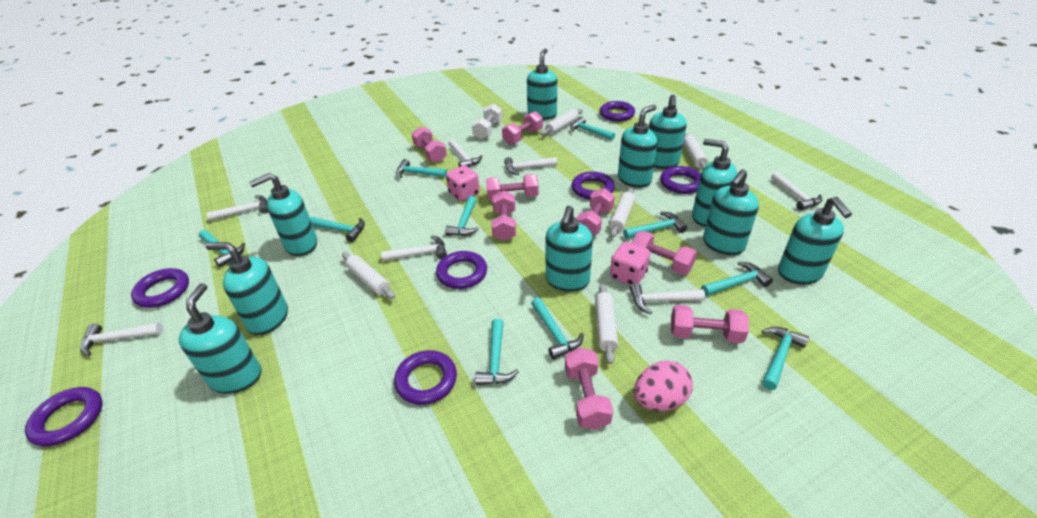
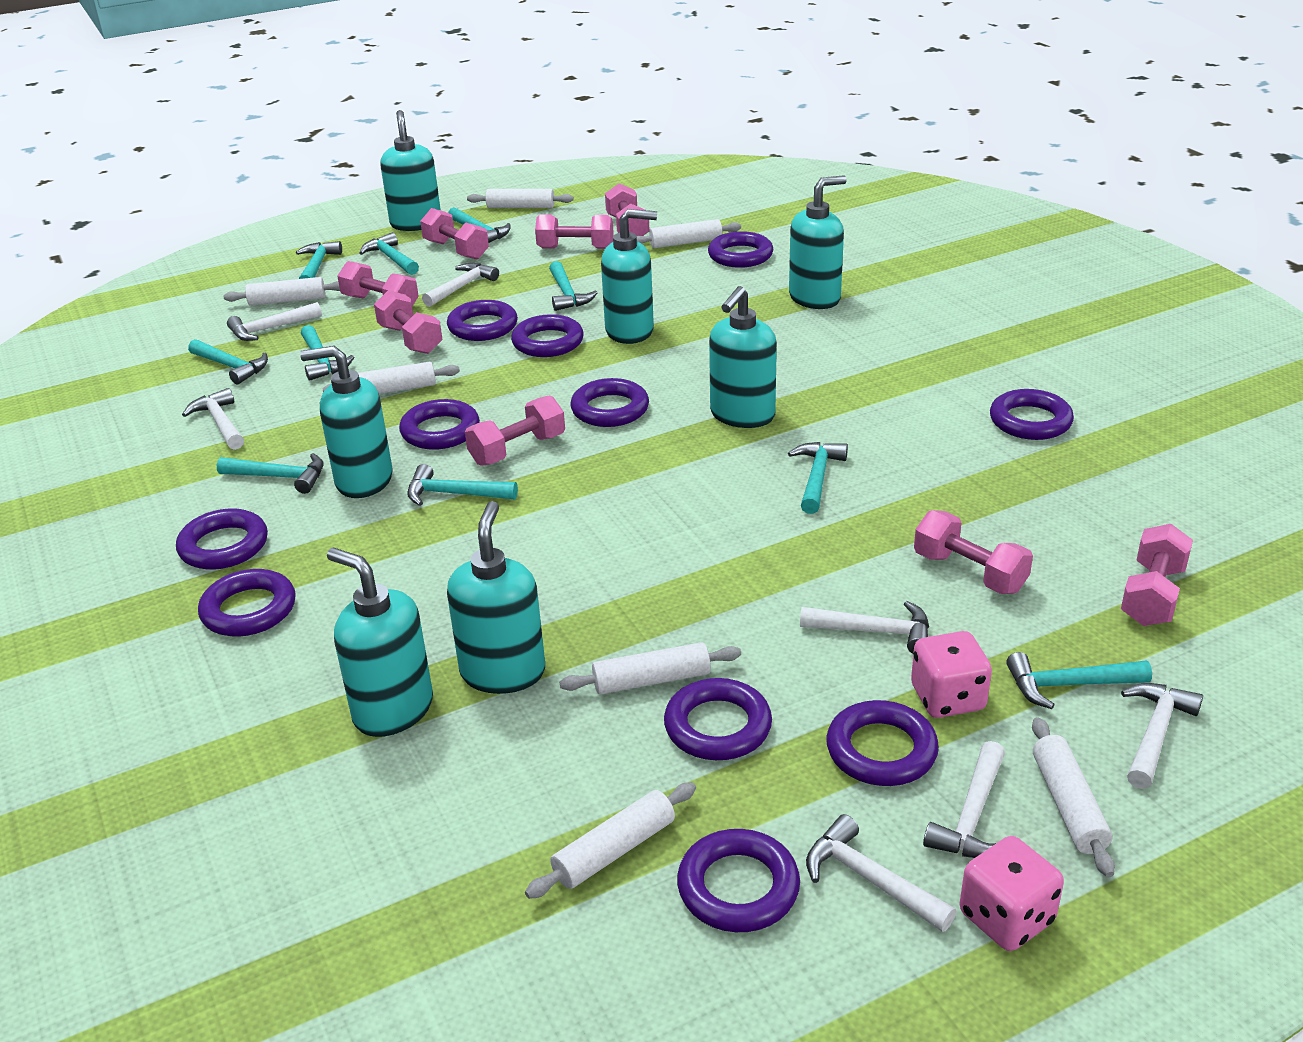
pink egg: 1 -> 0
purple ring: 7 -> 11
turquoise soap dispenser: 10 -> 7
white dumbbell: 1 -> 0
white rolling pin: 5 -> 7

